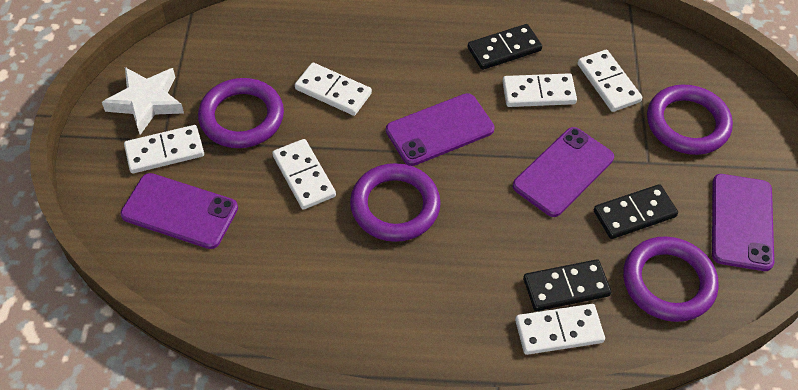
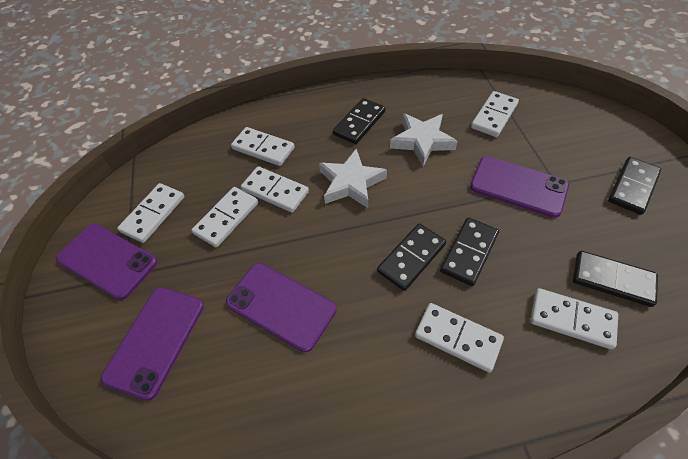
black domino: 3 -> 5
purple ring: 4 -> 0
white domino: 6 -> 7
white star: 1 -> 2

